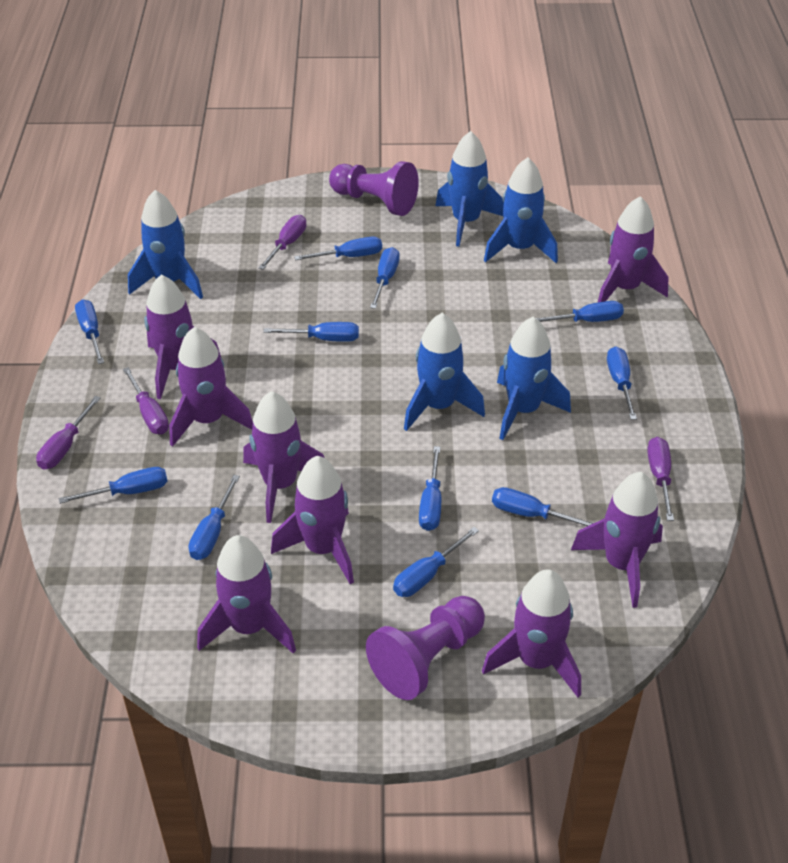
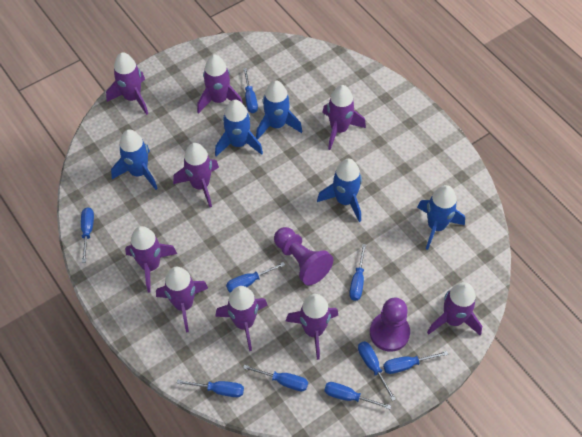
blue screwdriver: 11 -> 9
purple rocket: 8 -> 9
purple screwdriver: 4 -> 0

